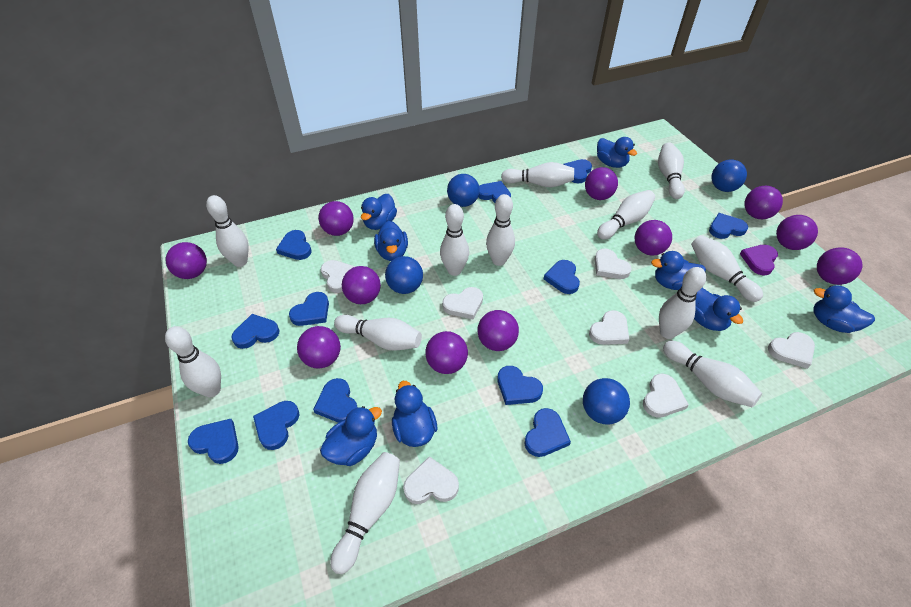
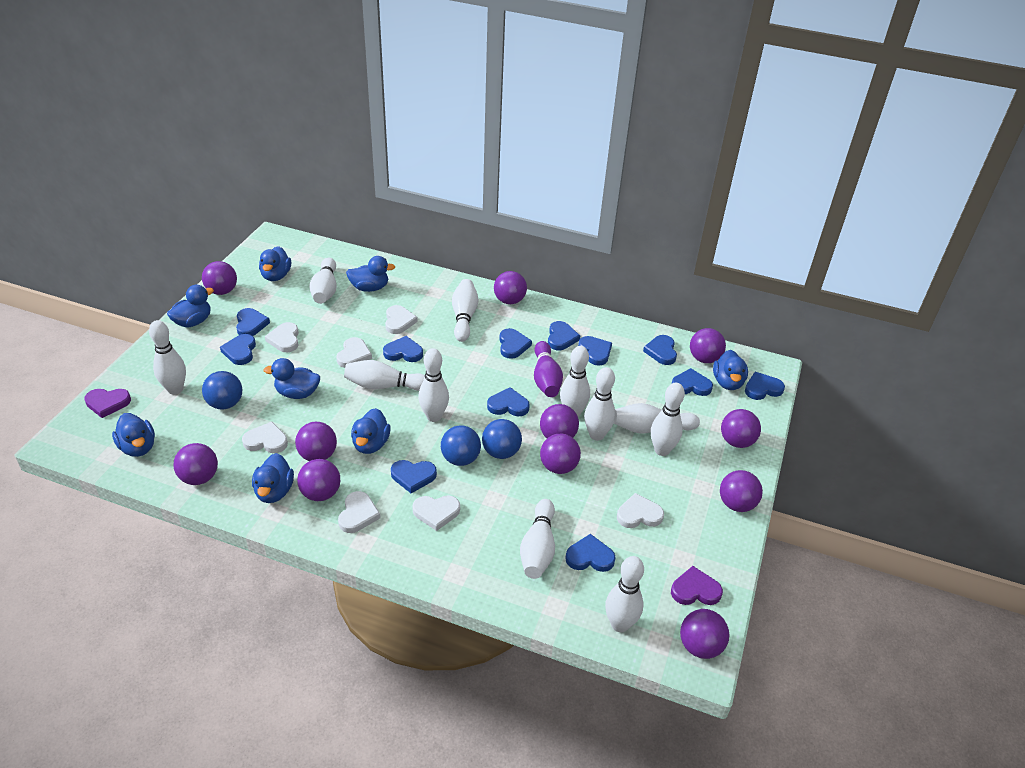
blue ball: 4 -> 3
purple bowling pin: 0 -> 1
purple heart: 1 -> 2
white bowling pin: 12 -> 11

